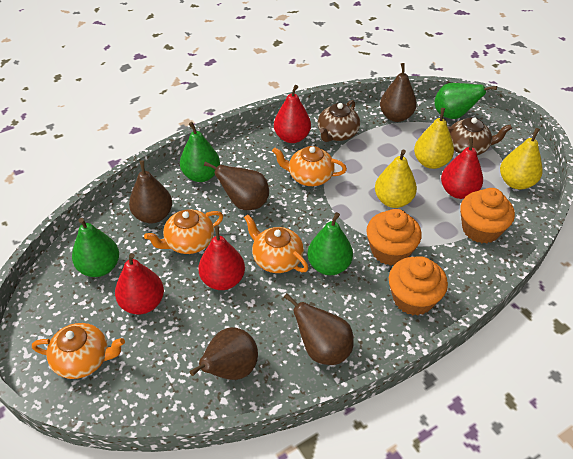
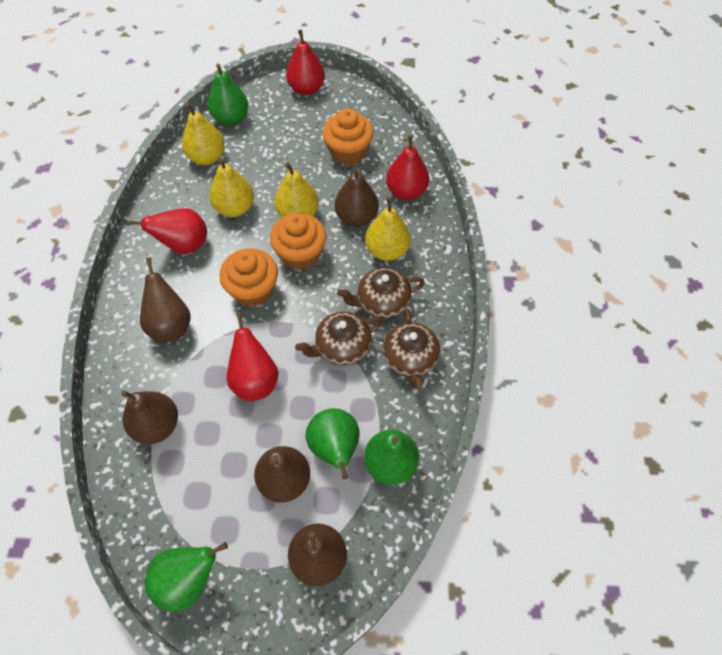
brown teapot: 2 -> 3
orange teapot: 4 -> 0
yellow pear: 3 -> 4

